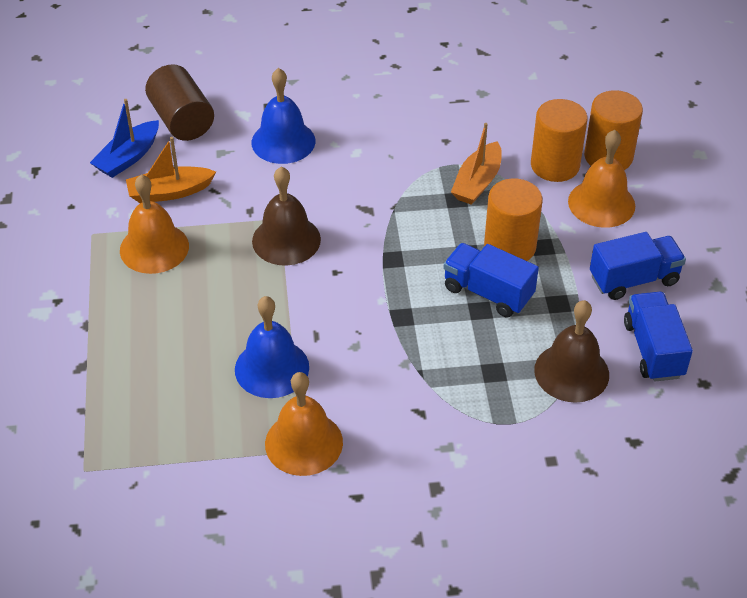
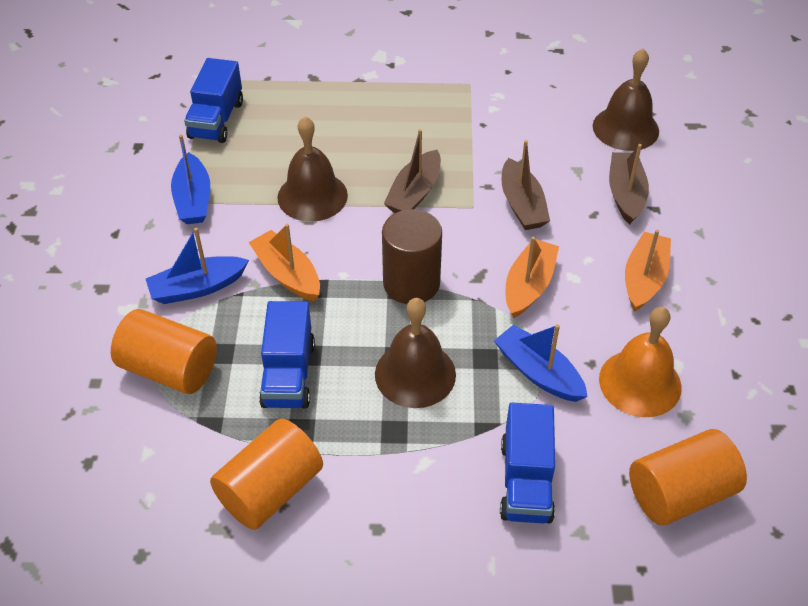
blue bell: 2 -> 0
blue boat: 1 -> 3
brown bell: 2 -> 3
brown boat: 0 -> 3
orange bell: 3 -> 1
orange boat: 2 -> 3

